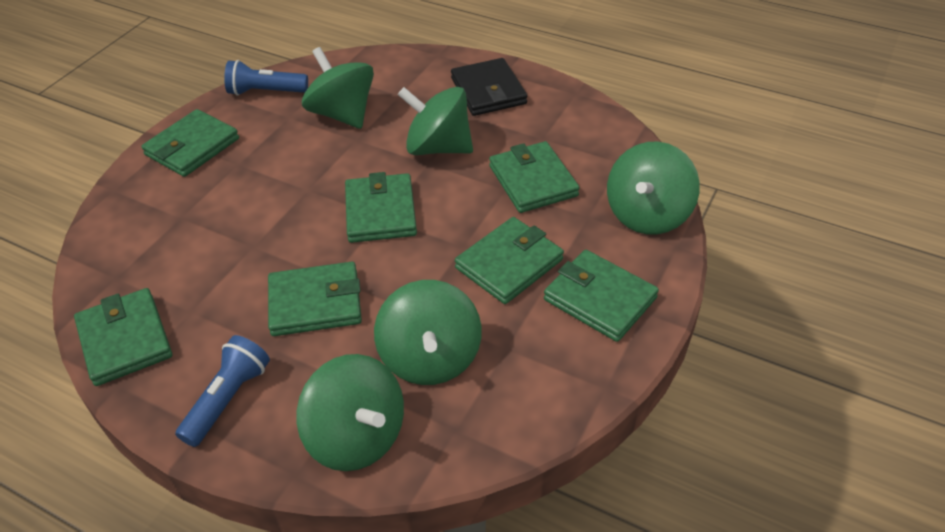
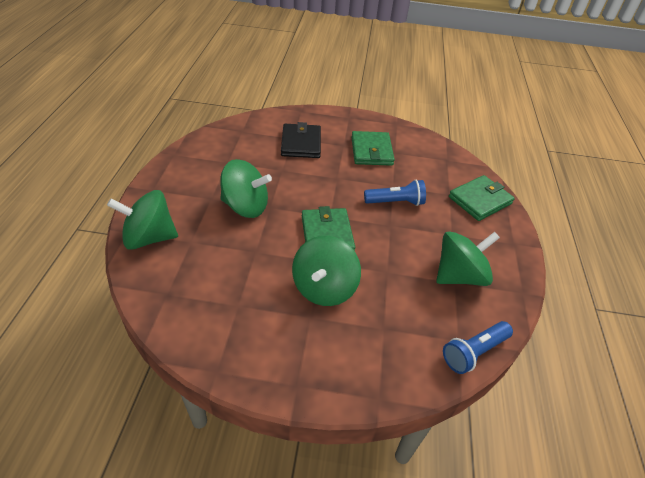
green spinning top: 5 -> 4
green wallet: 7 -> 3

